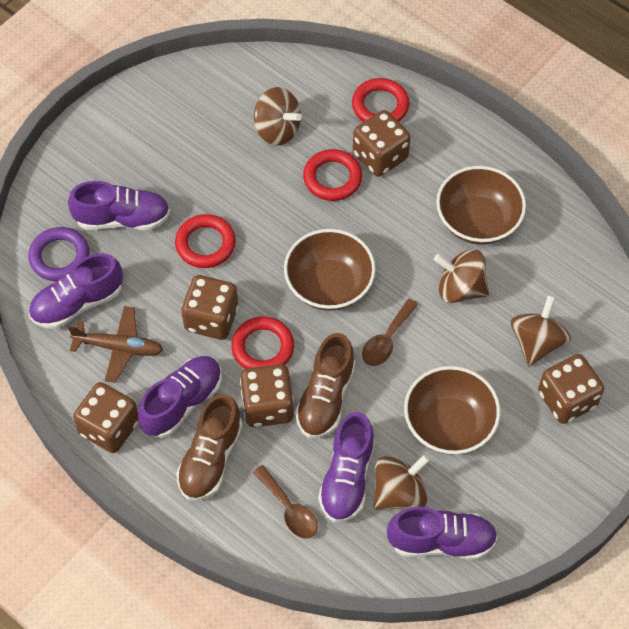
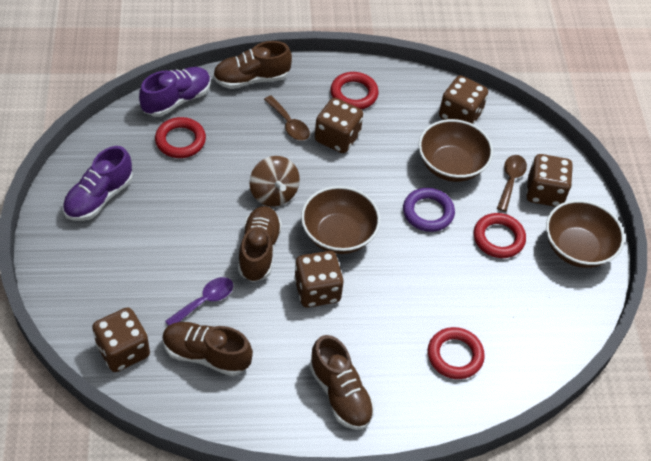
brown plane: 1 -> 0
brown shoe: 2 -> 4
brown spinning top: 4 -> 1
purple shoe: 5 -> 2
purple spoon: 0 -> 1

